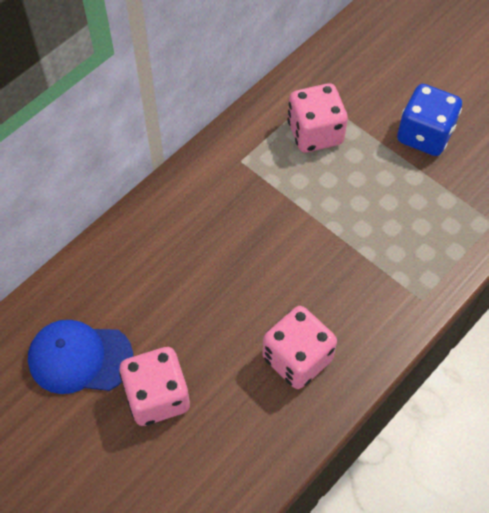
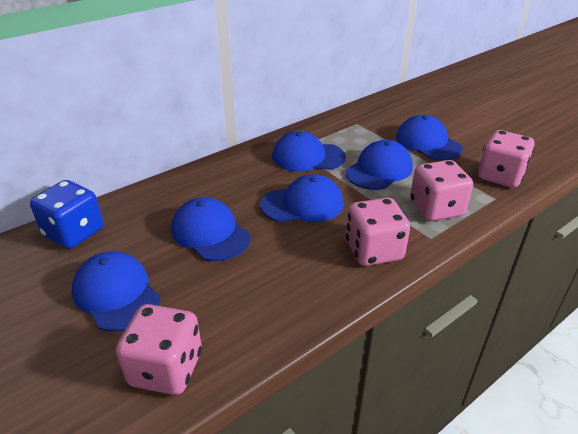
blue cap: 1 -> 6
pink dice: 3 -> 4

